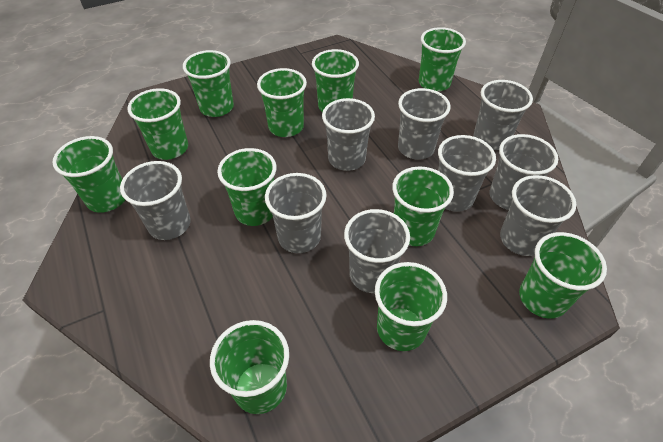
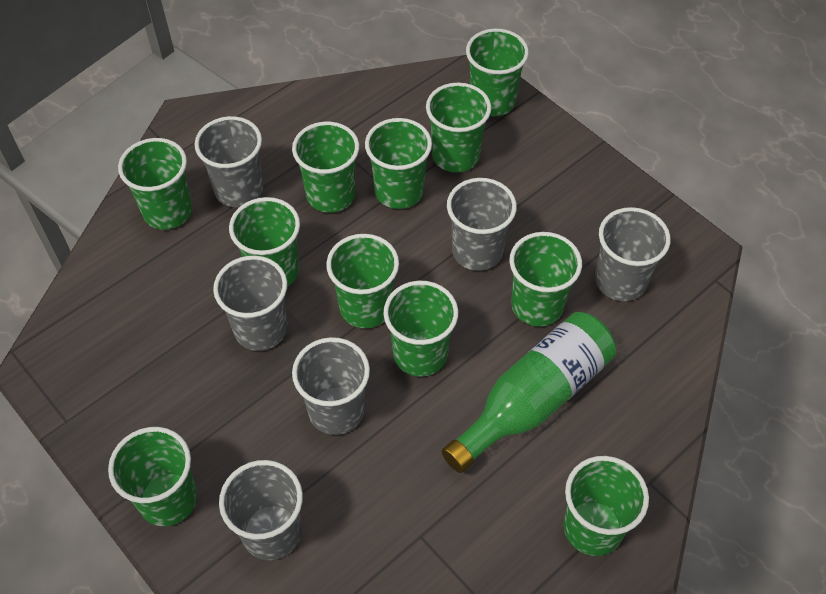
green bottle: 0 -> 1
grey cup: 9 -> 6

